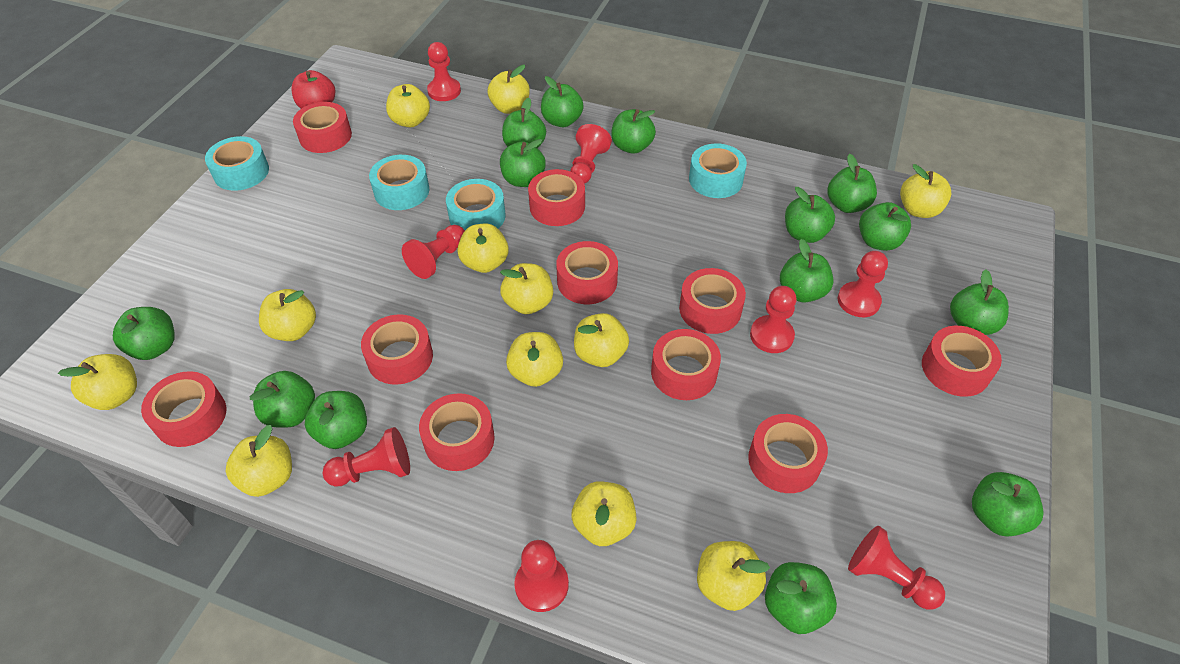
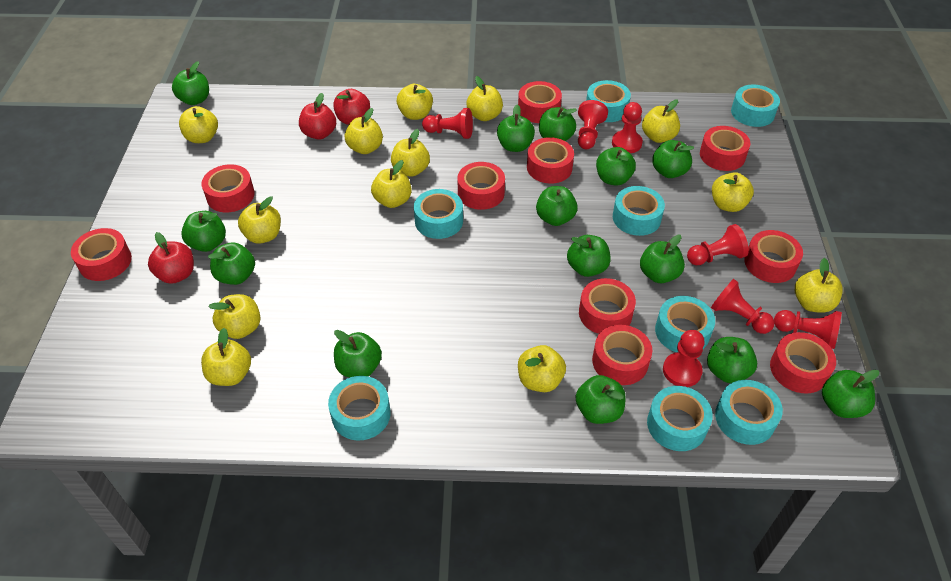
red apple: 1 -> 3
red pawn: 8 -> 7
turquoise tape: 4 -> 8
yellow apple: 12 -> 13

